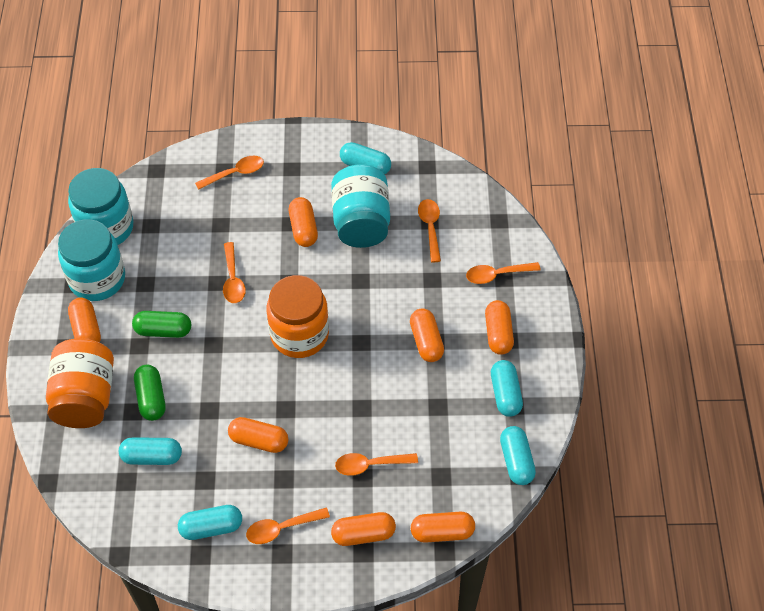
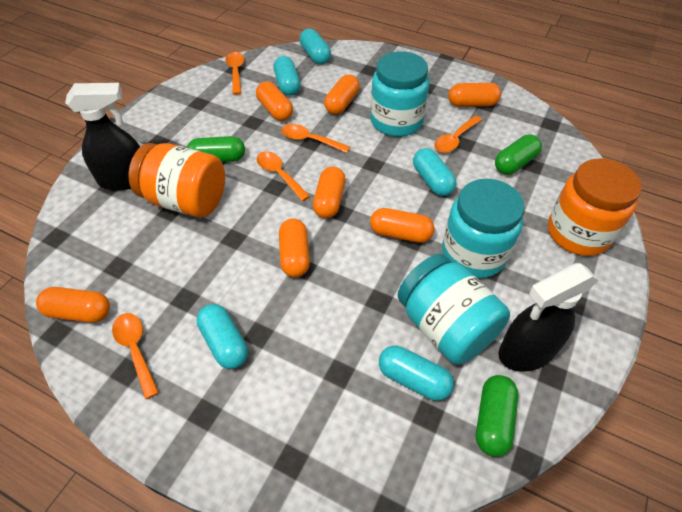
black spray bottle: 0 -> 2
green capsule: 2 -> 3
orange spoon: 6 -> 5

